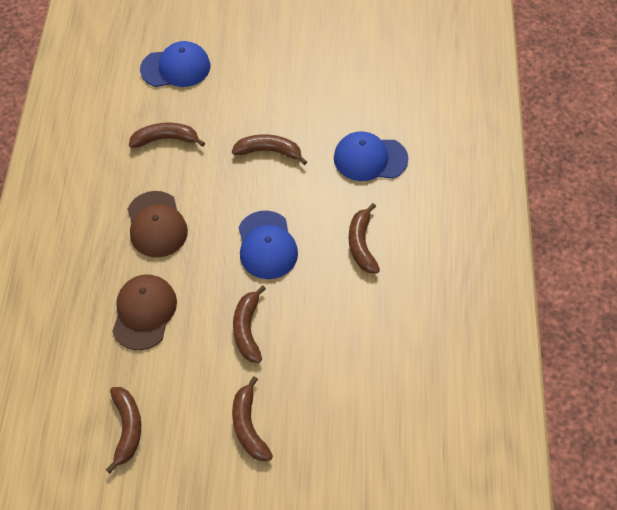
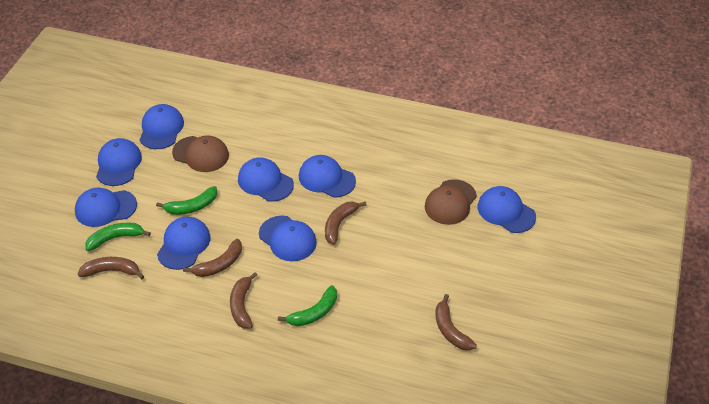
blue cap: 3 -> 8
brown banana: 6 -> 5
green banana: 0 -> 3

